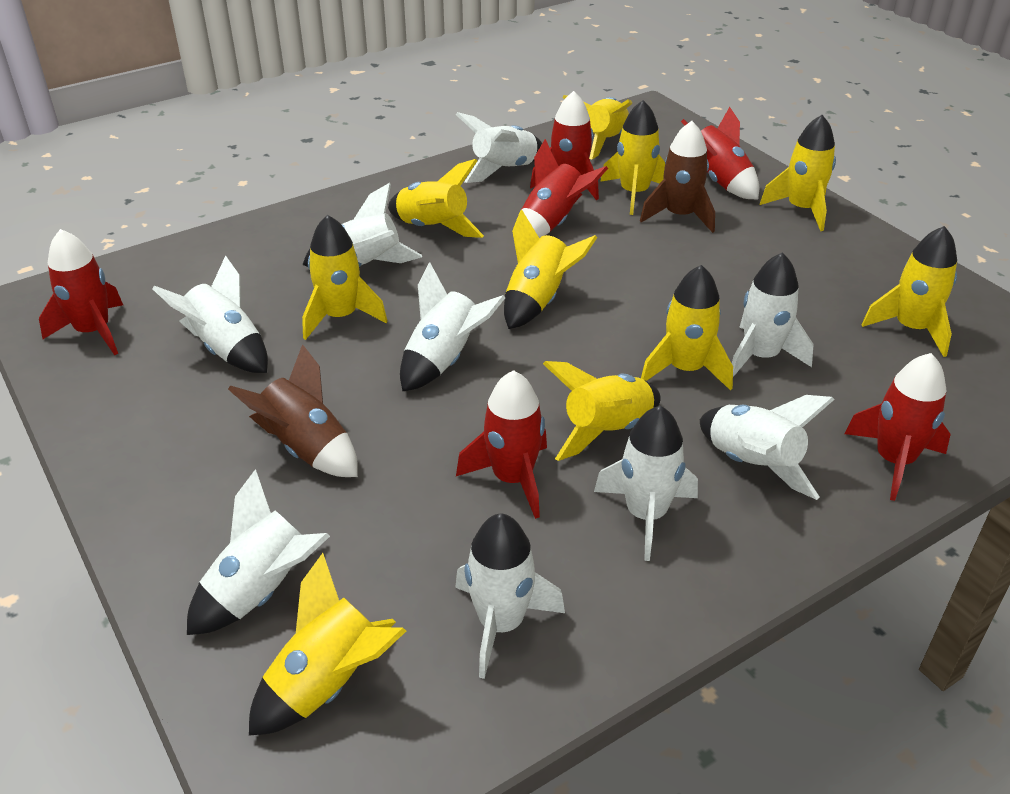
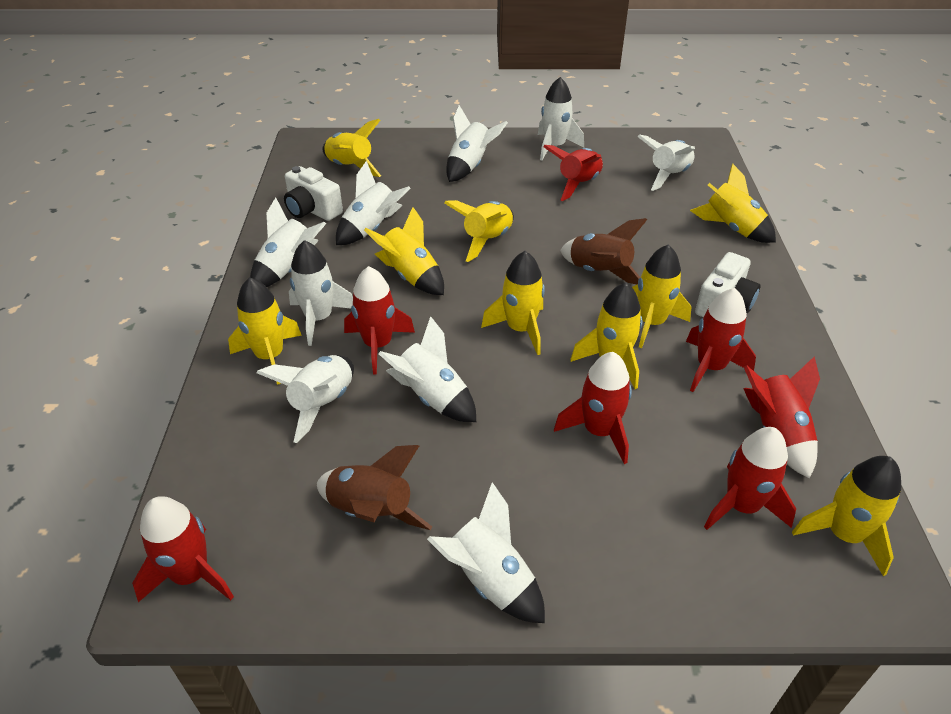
red rocket: 6 -> 7
white camera: 0 -> 2
yellow rocket: 10 -> 9

